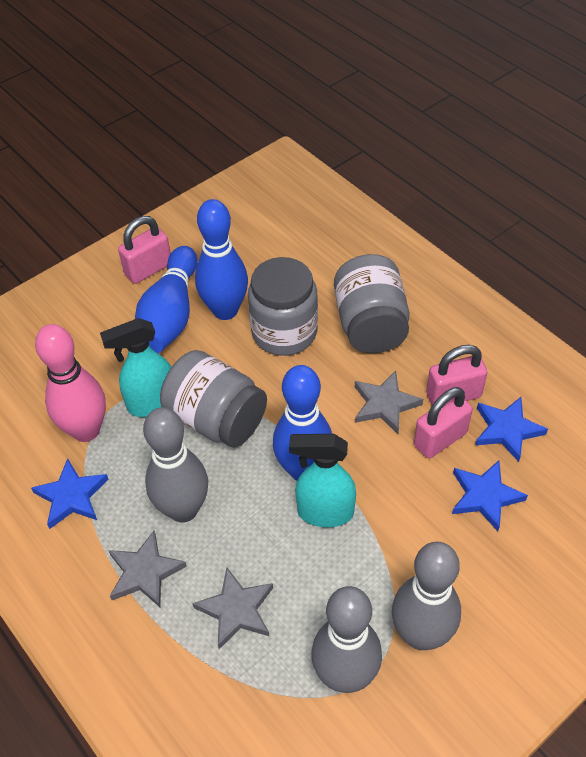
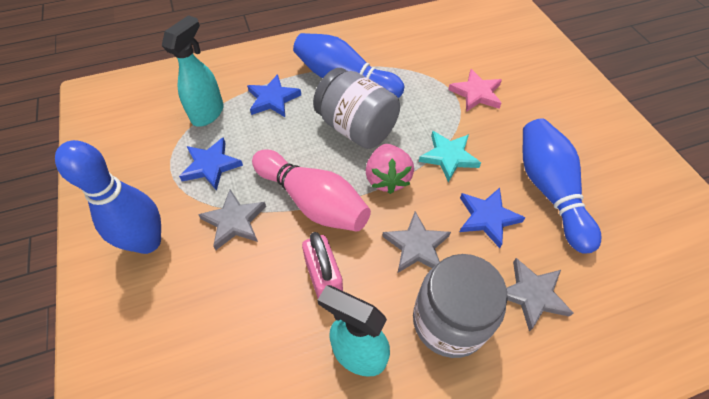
grey bowling pin: 3 -> 0
grey jar: 3 -> 2
pink padlock: 3 -> 1
pink star: 0 -> 1
pink strawberry: 0 -> 1
turquoise star: 0 -> 1

